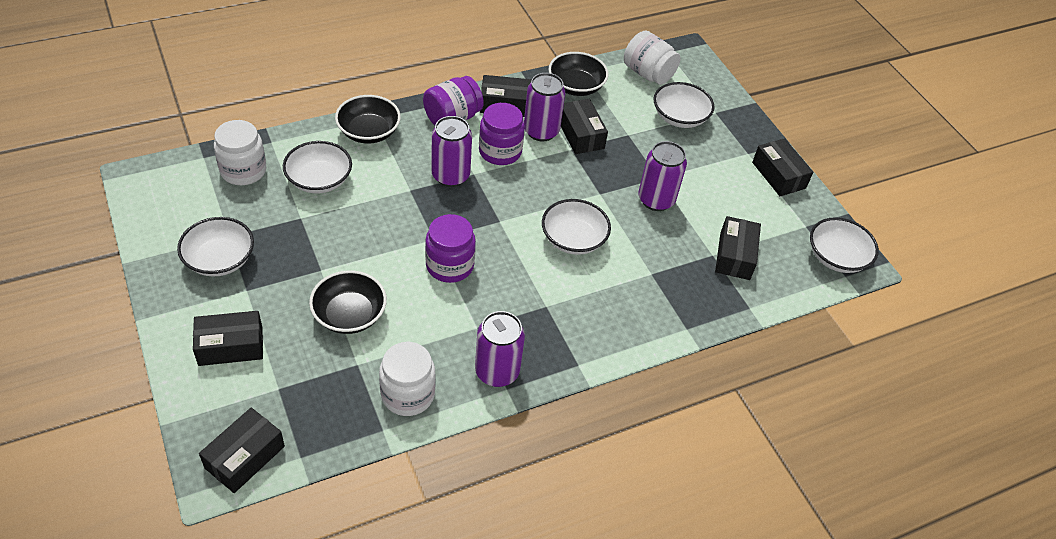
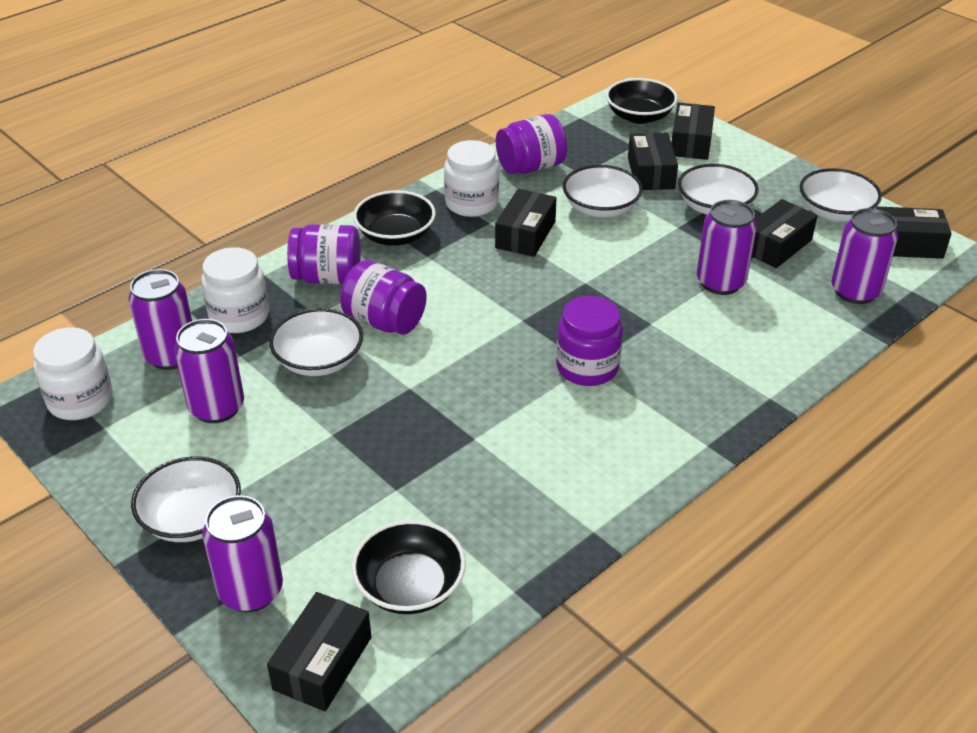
purple can: 4 -> 5
purple jar: 3 -> 4

